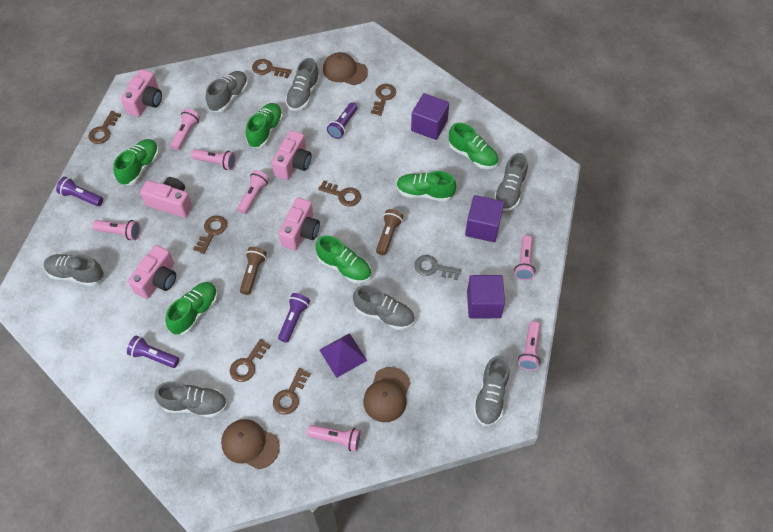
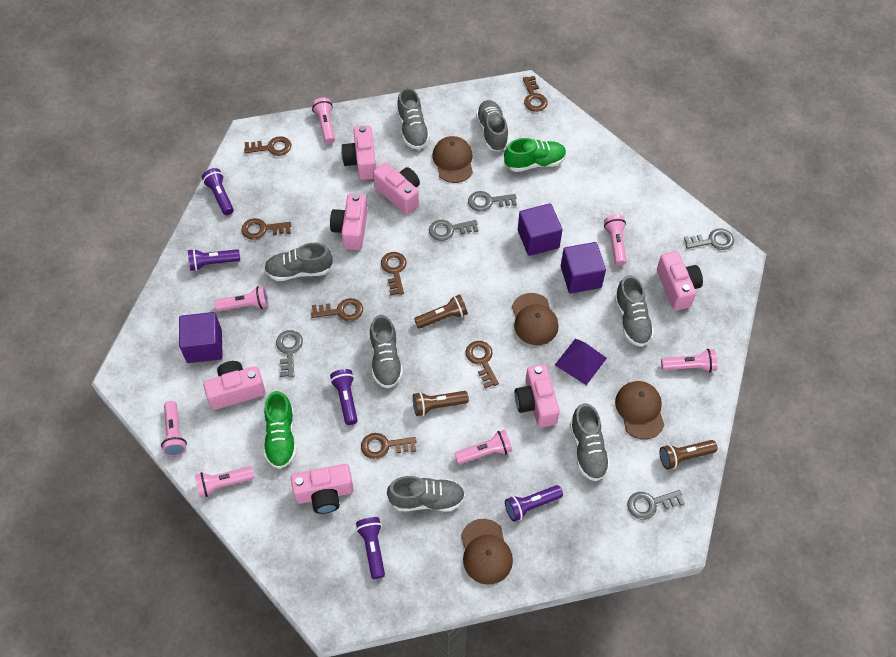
brown cap: 3 -> 4
brown flashlight: 2 -> 3
green shoe: 6 -> 2
grey key: 1 -> 5
pink camera: 5 -> 7
purple flashlight: 4 -> 5

